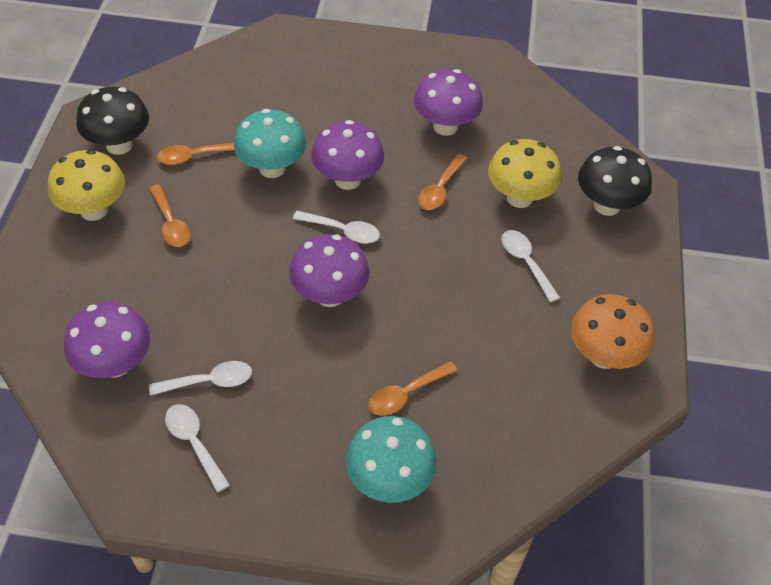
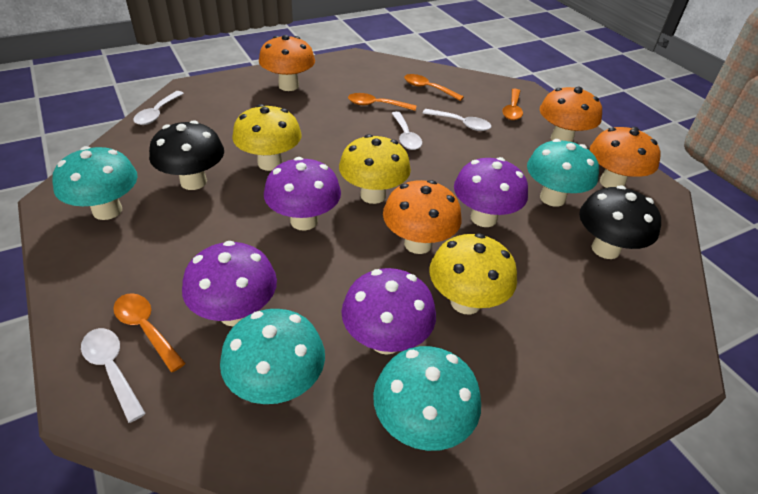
orange mushroom: 1 -> 4
turquoise mushroom: 2 -> 4
yellow mushroom: 2 -> 3

